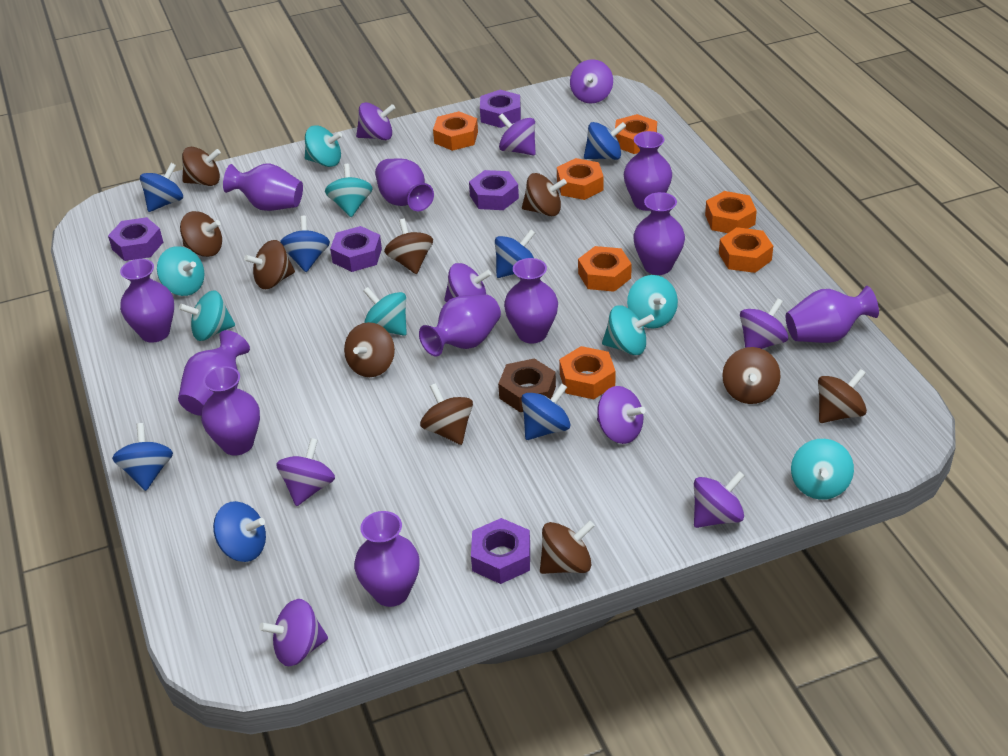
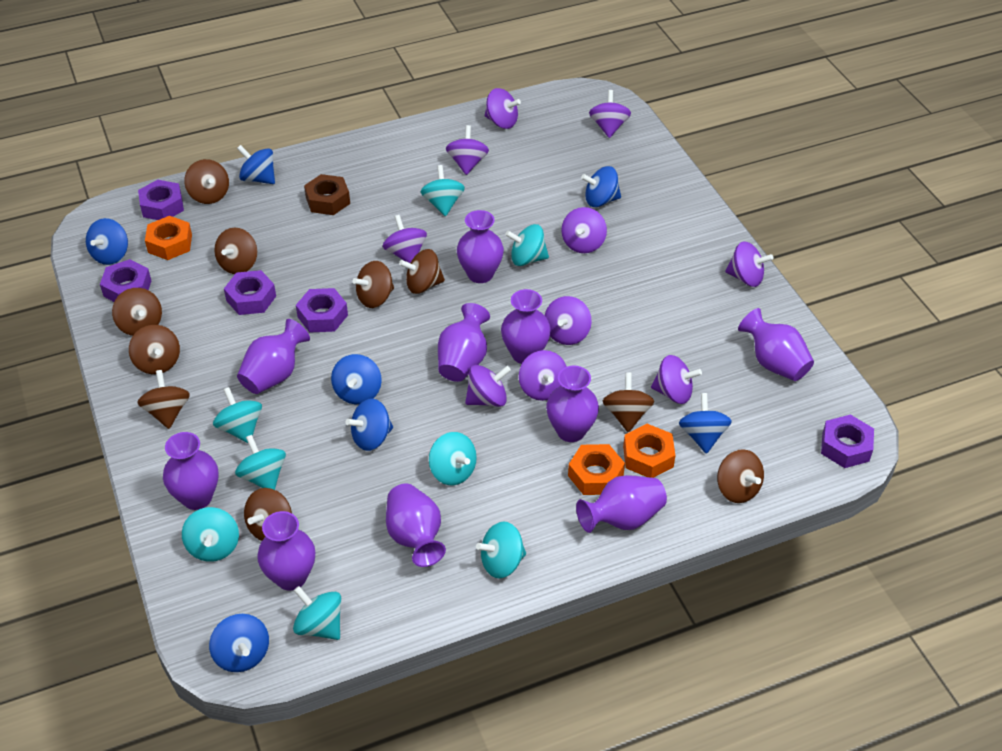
orange nut: 7 -> 3
purple spinning top: 9 -> 10
purple vase: 11 -> 10

